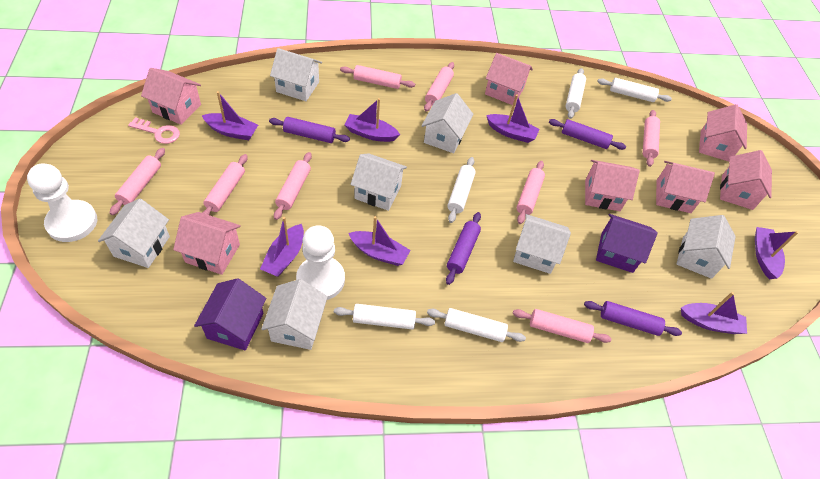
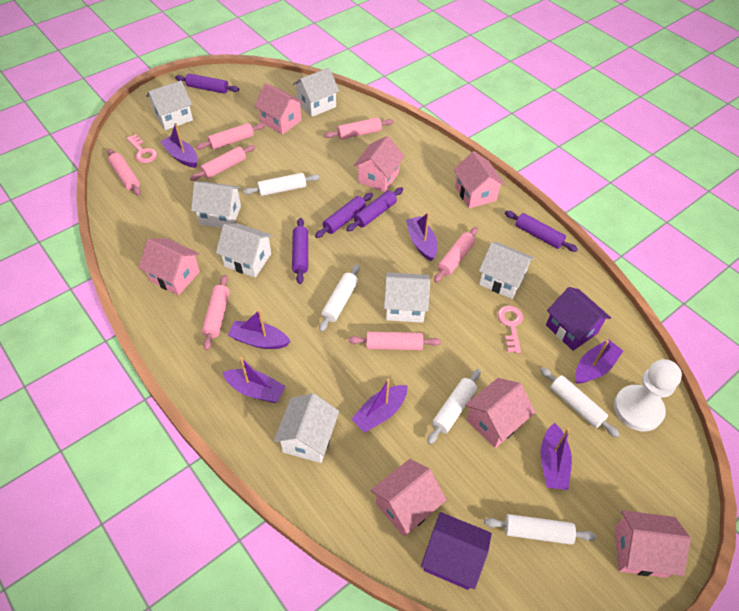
pink key: 1 -> 2
pink rolling pin: 8 -> 7
purple rolling pin: 4 -> 5
white pawn: 2 -> 1

